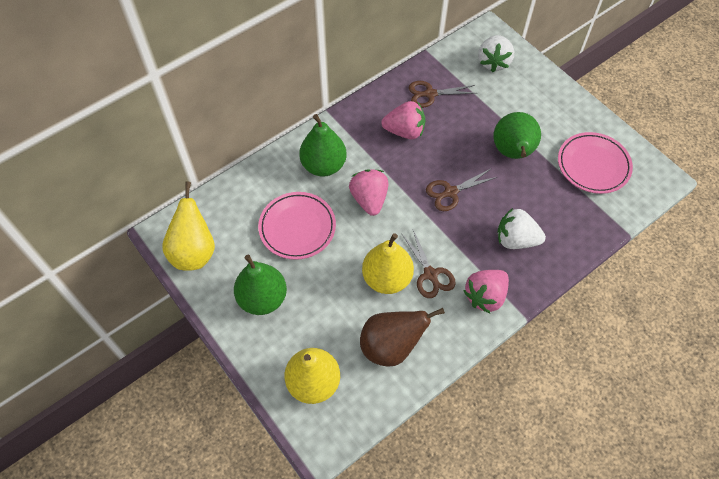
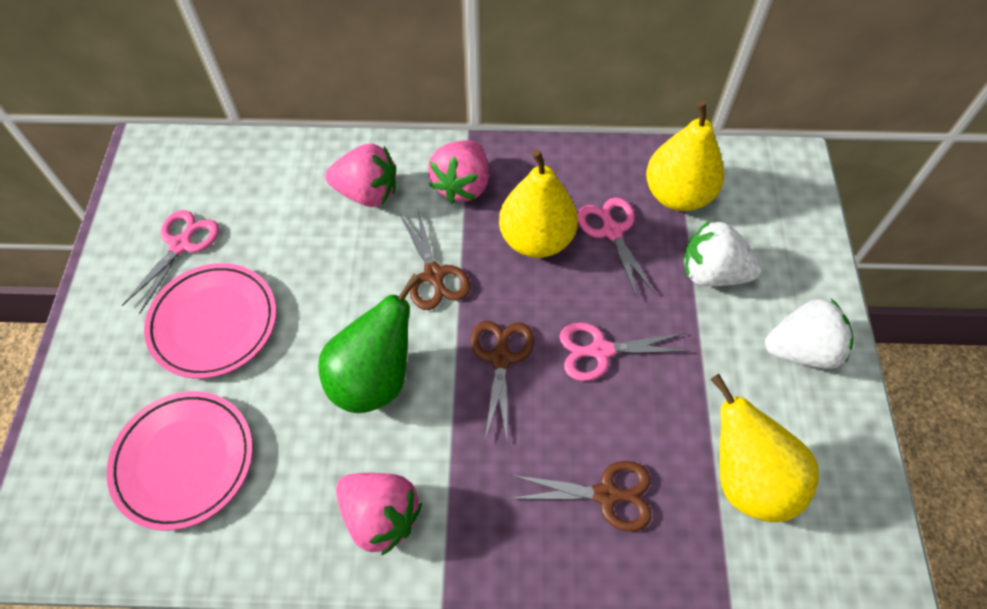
brown pear: 1 -> 0
green pear: 3 -> 1
pink scissors: 0 -> 3

